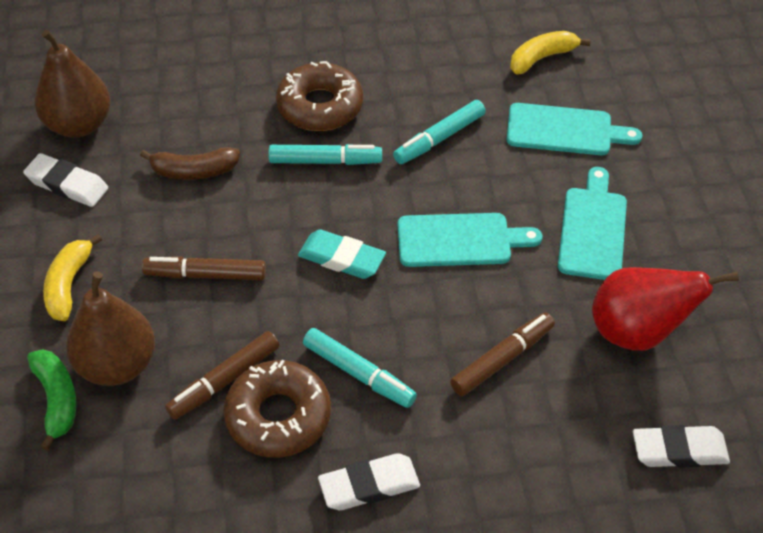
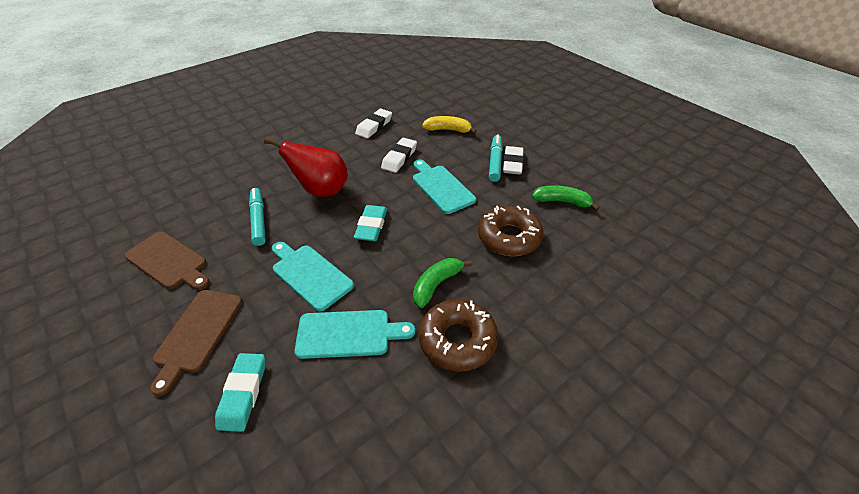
brown banana: 1 -> 0
brown cutting board: 0 -> 2
brown marker: 3 -> 0
brown pear: 2 -> 0
green banana: 1 -> 2
turquoise eraser: 1 -> 2
turquoise marker: 3 -> 2
yellow banana: 2 -> 1

